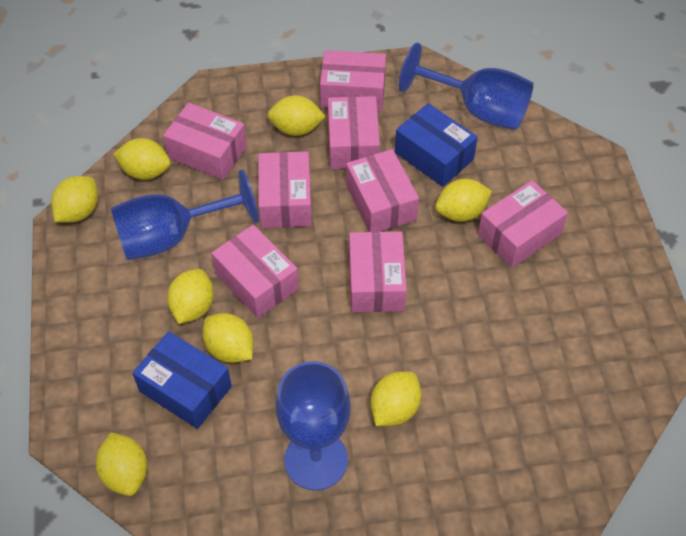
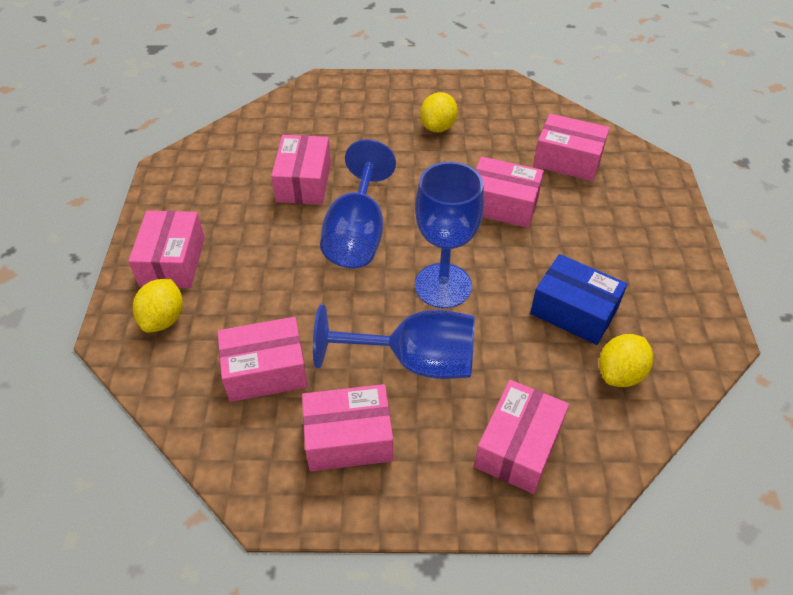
blue box: 2 -> 1
pink box: 8 -> 7
yellow lemon: 8 -> 3

